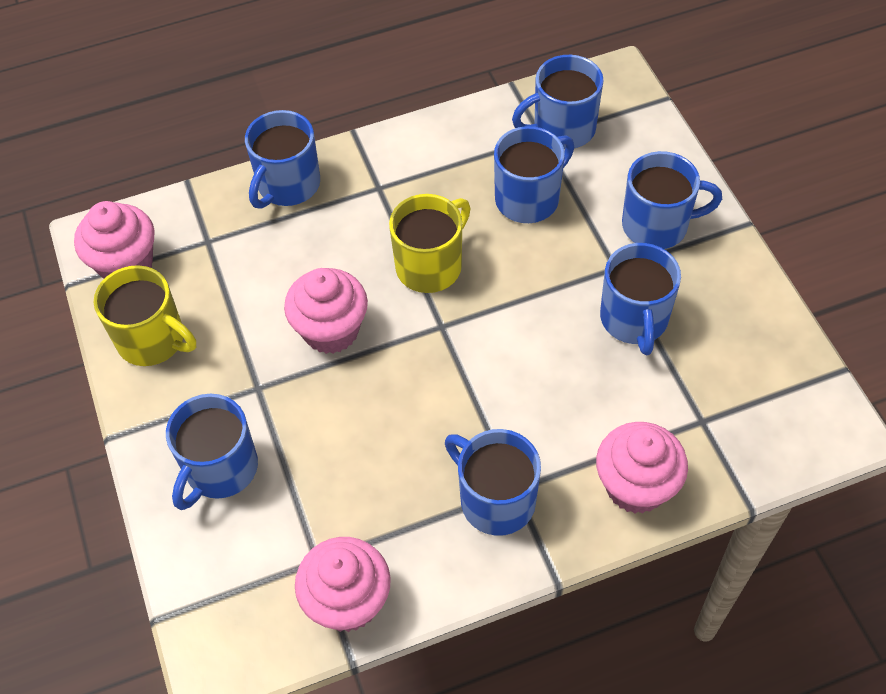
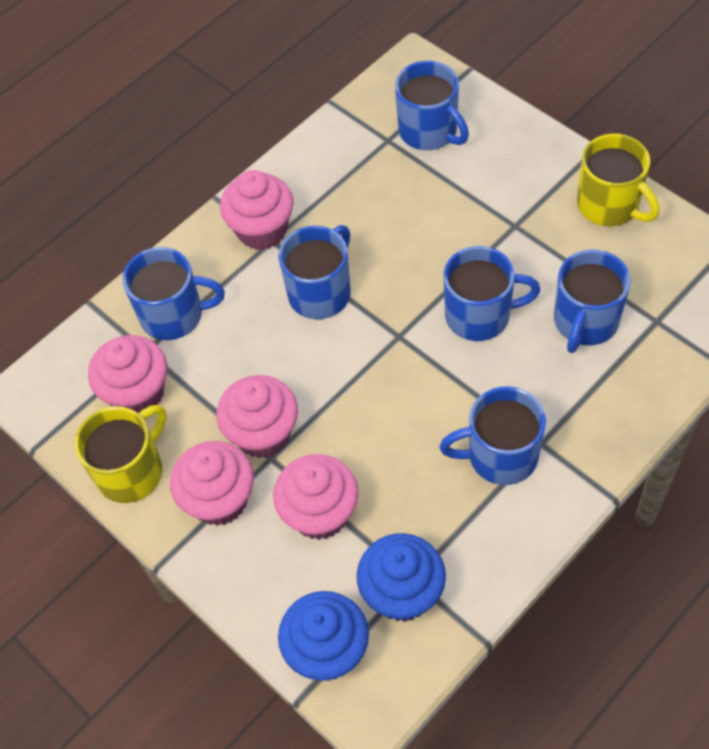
blue cupcake: 0 -> 2
blue mug: 7 -> 6
pink cupcake: 4 -> 5

